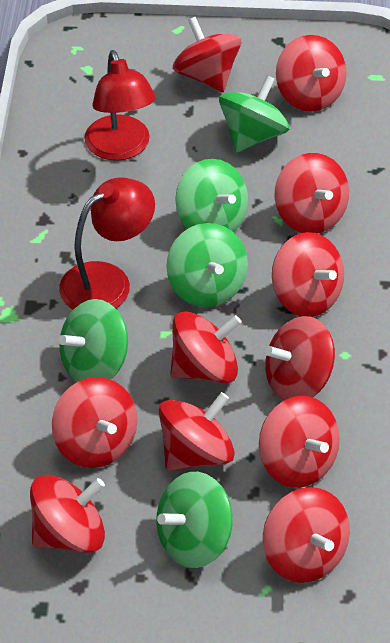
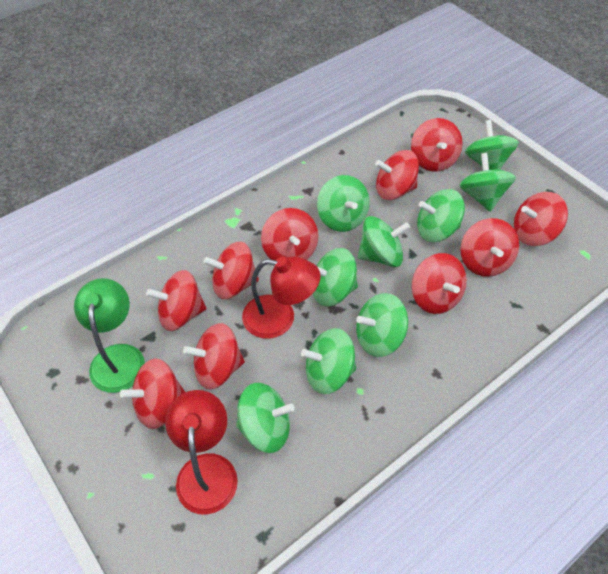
green lamp: 0 -> 1
green spinning top: 5 -> 9
red spinning top: 11 -> 10

